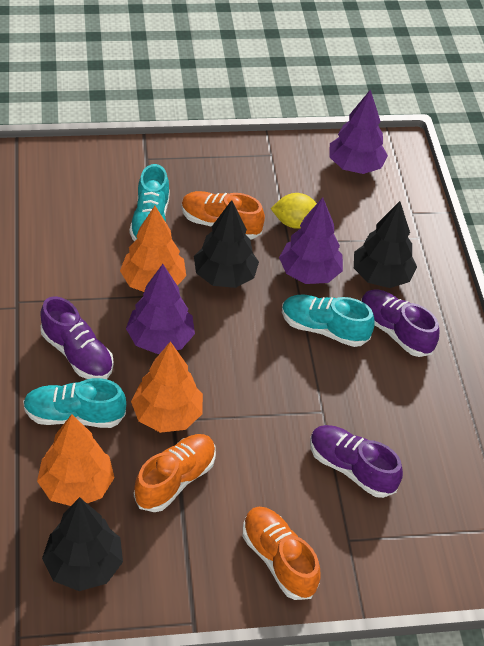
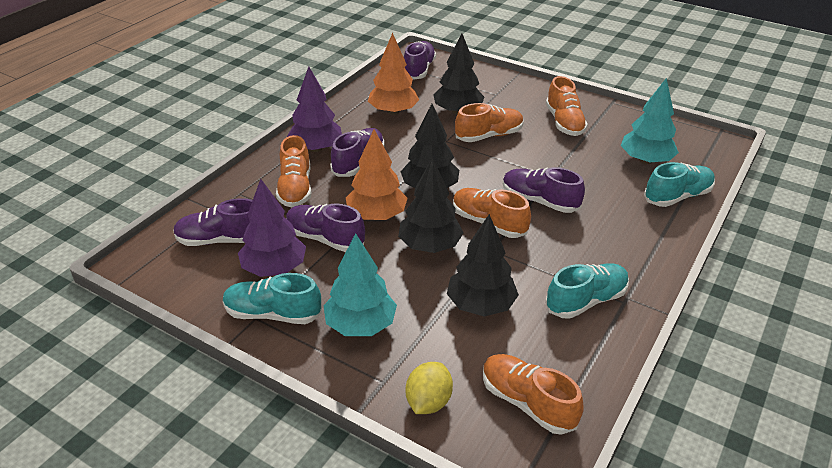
black tree: 3 -> 4
orange shoe: 3 -> 5
orange tree: 3 -> 2
purple shoe: 3 -> 5
purple tree: 3 -> 2
turquoise tree: 0 -> 2

